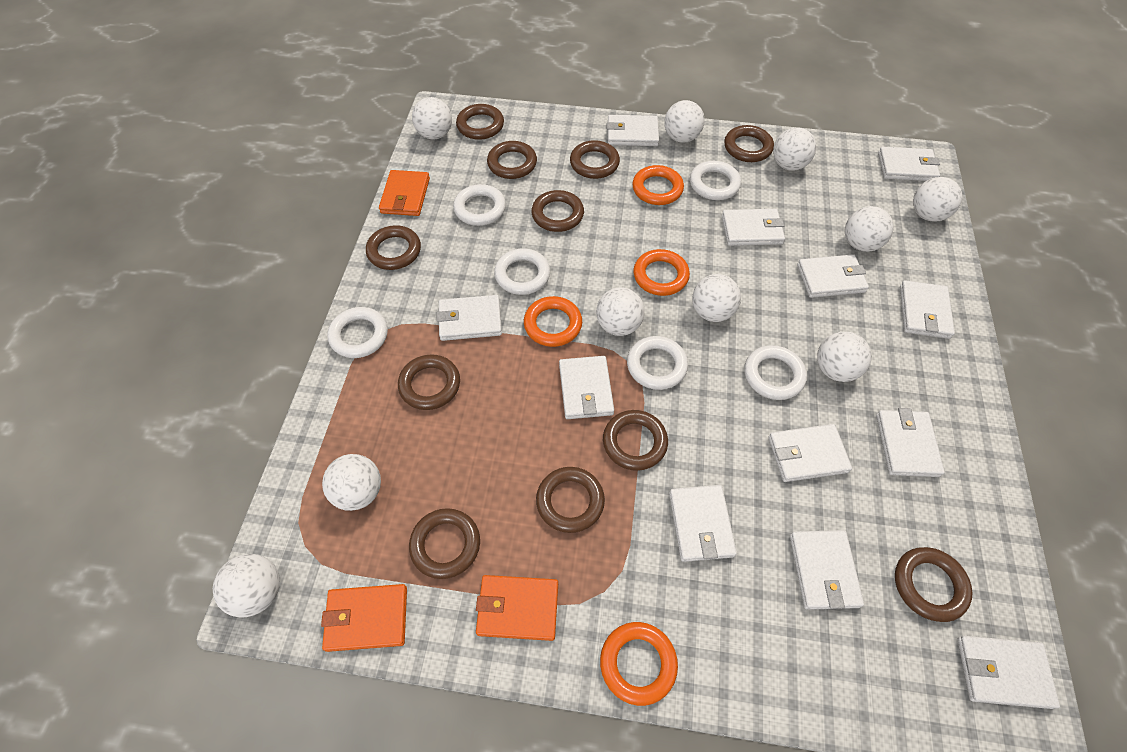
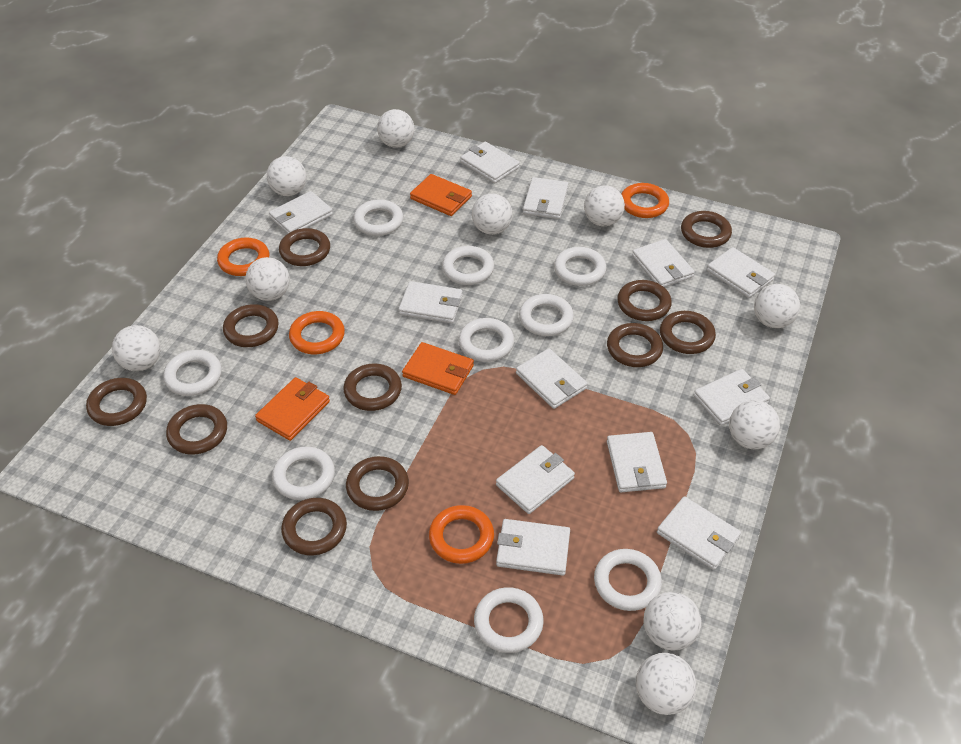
white ring: 6 -> 9

